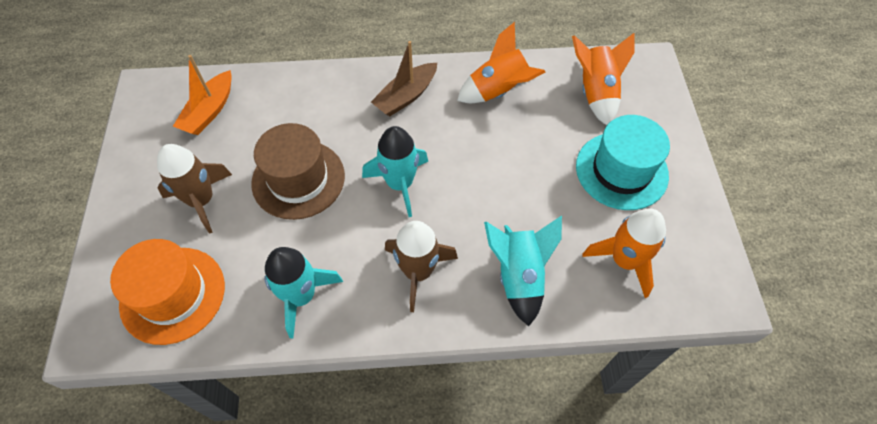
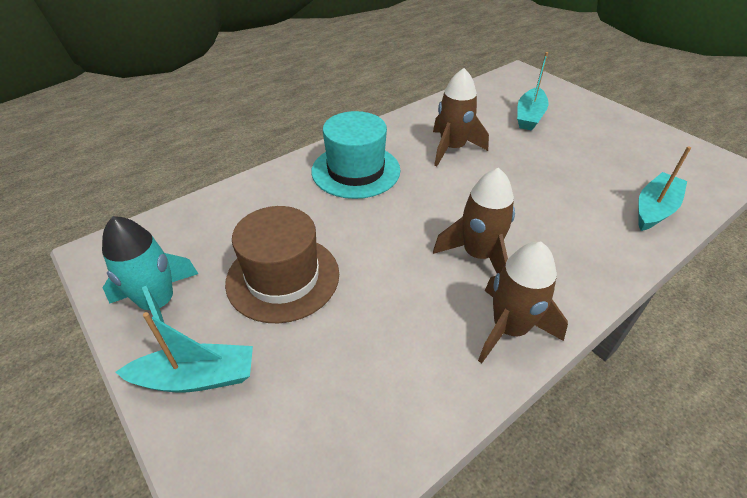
brown boat: 1 -> 0
brown rocket: 2 -> 3
orange boat: 1 -> 0
orange hat: 1 -> 0
orange rocket: 3 -> 0
turquoise boat: 0 -> 3
turquoise rocket: 3 -> 1

